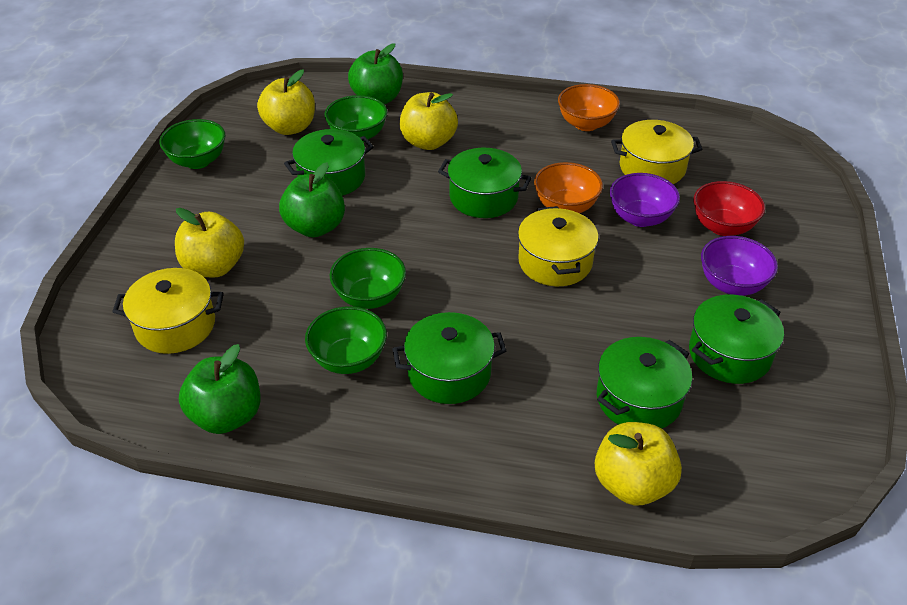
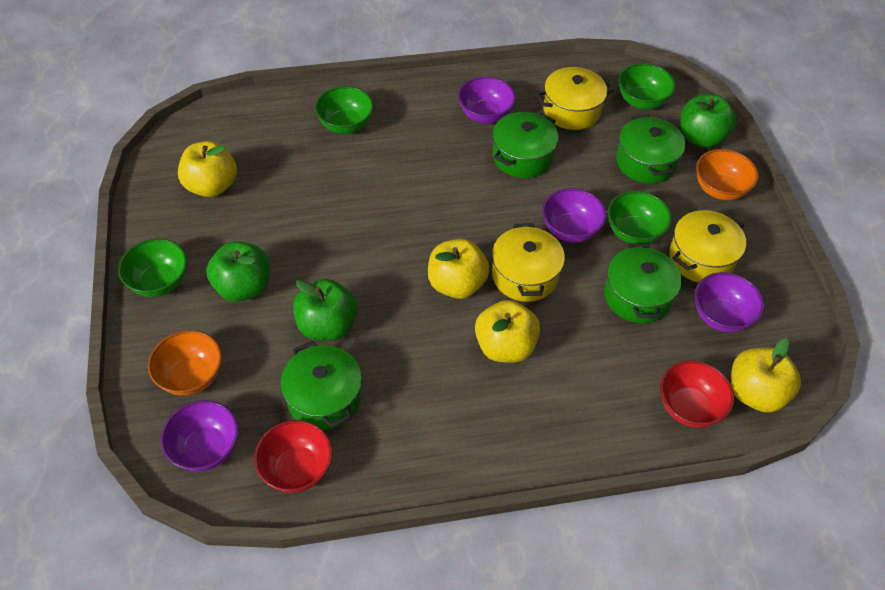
green pot: 5 -> 4
purple bowl: 2 -> 4
red bowl: 1 -> 2

